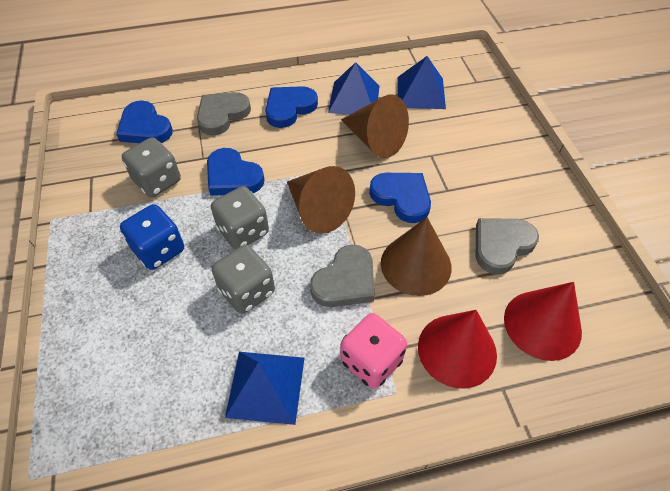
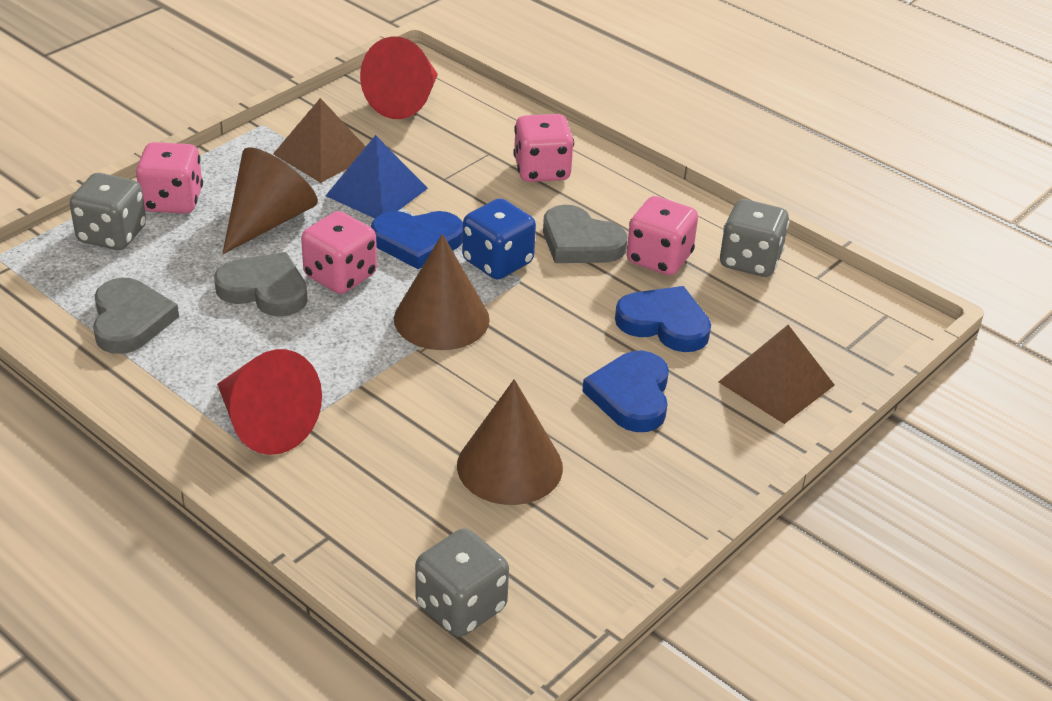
blue heart: 4 -> 3
blue pyramid: 3 -> 1
brown pyramid: 0 -> 2
pink dice: 1 -> 4

